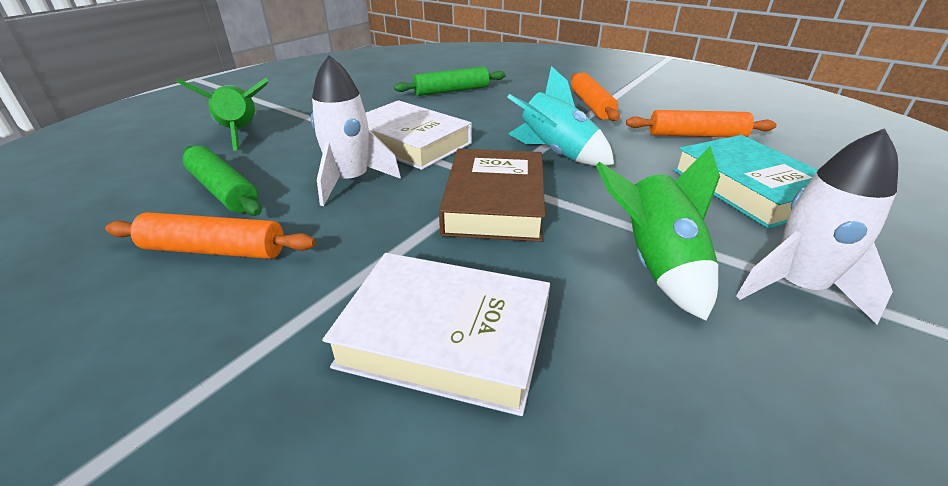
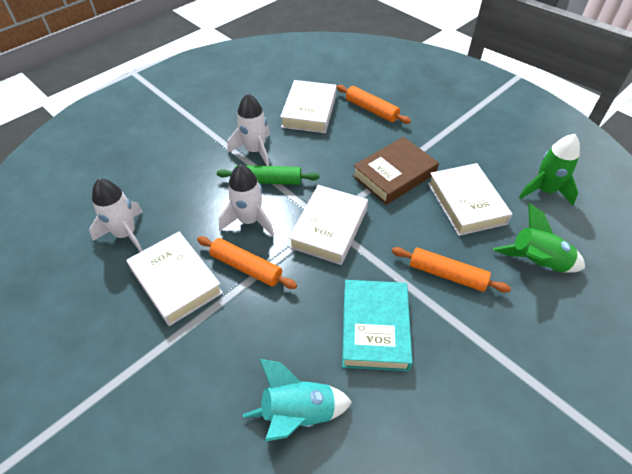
green rolling pin: 2 -> 1
white book: 2 -> 4
white rocket: 2 -> 3

